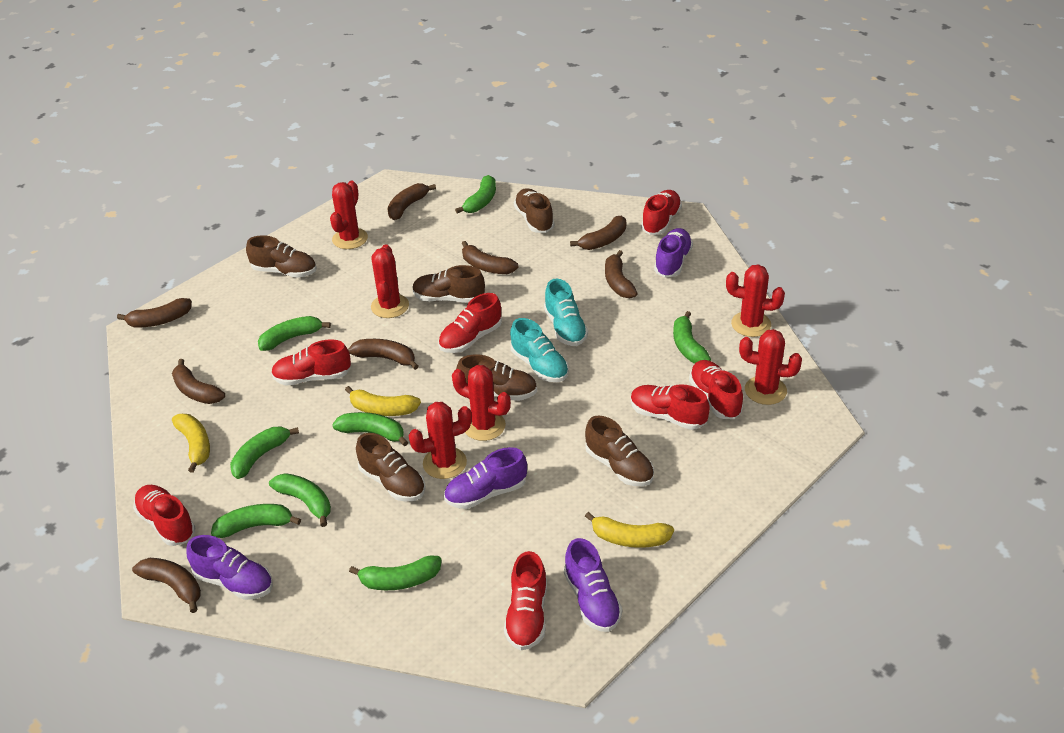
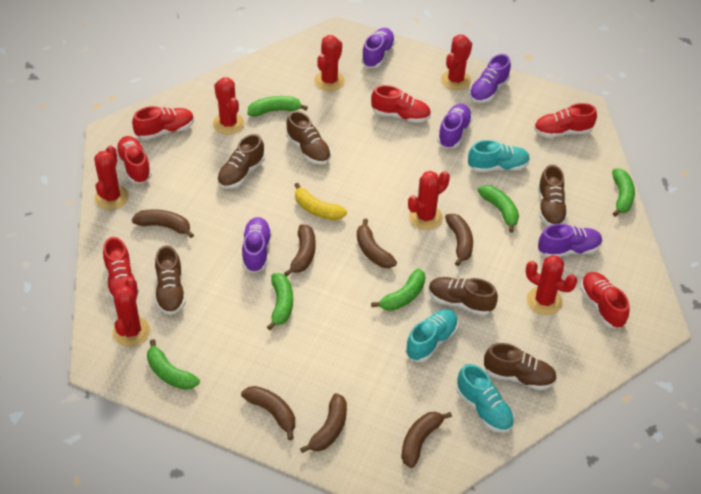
brown banana: 8 -> 7
green banana: 8 -> 6
purple shoe: 4 -> 5
red cactus: 6 -> 7
red shoe: 7 -> 6
turquoise shoe: 2 -> 3
yellow banana: 3 -> 1

